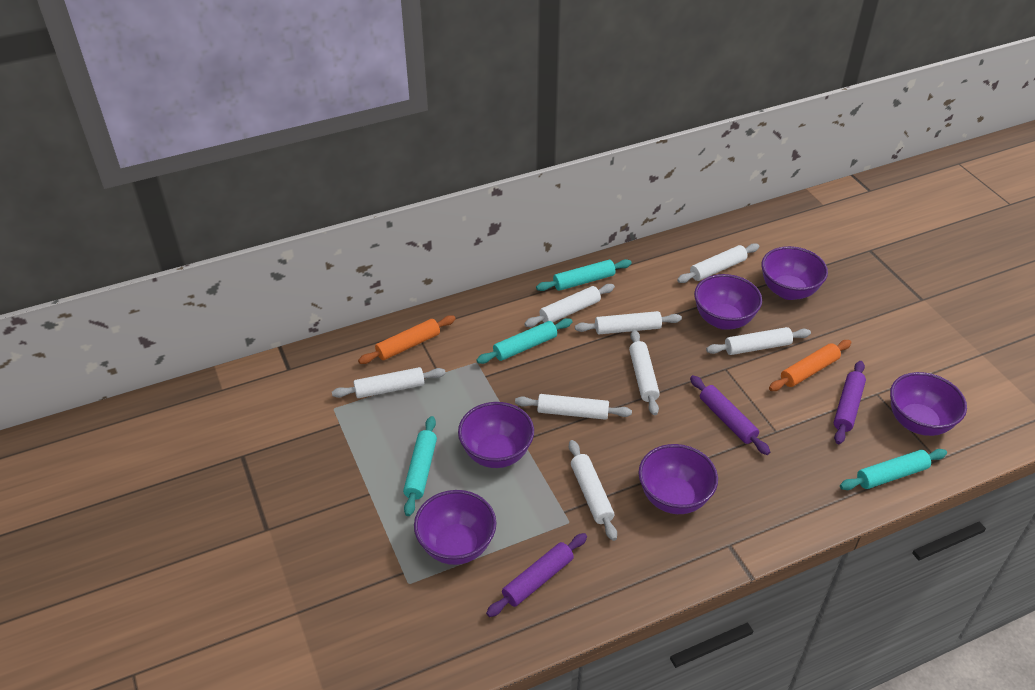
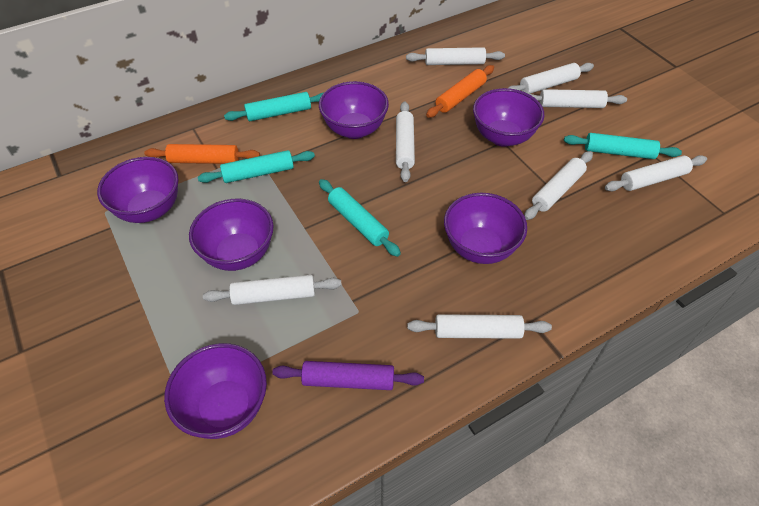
purple rolling pin: 3 -> 1

